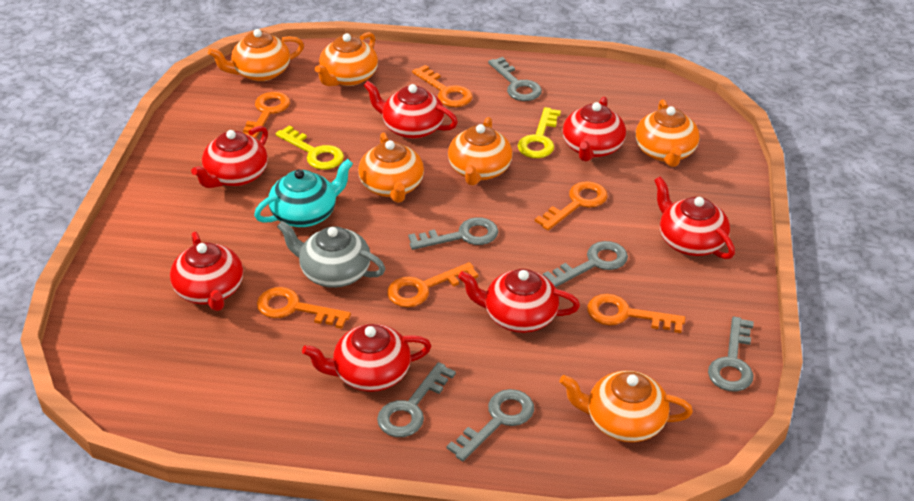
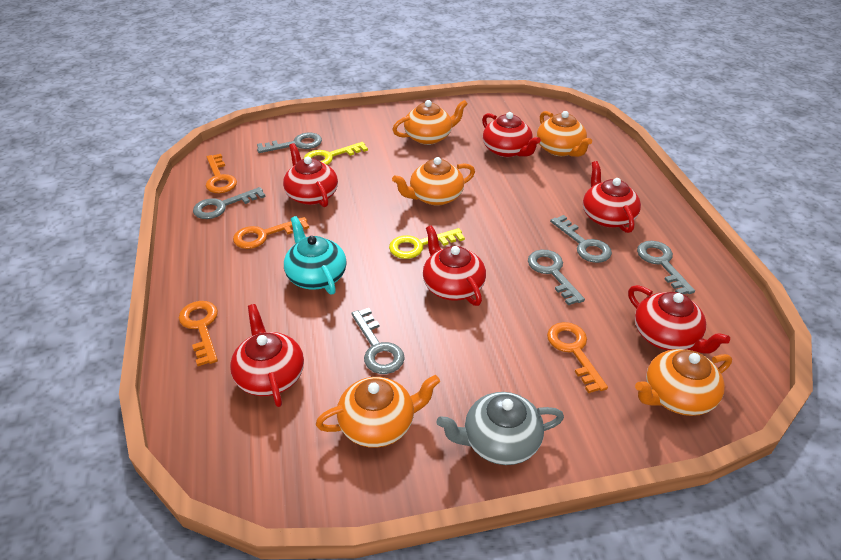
orange key: 6 -> 4
orange teapot: 6 -> 5
red teapot: 7 -> 6

